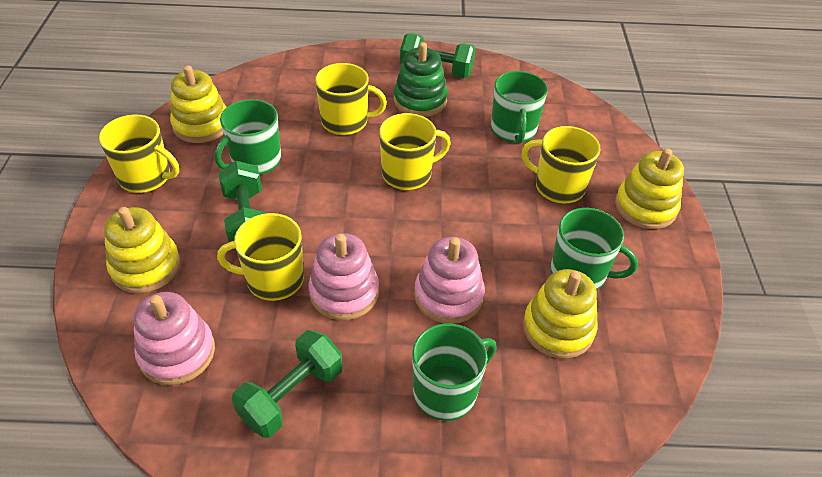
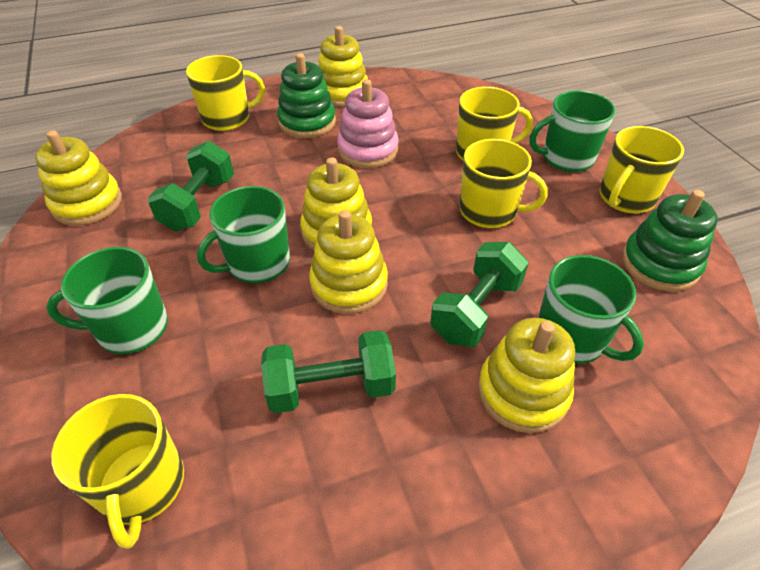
green stacking toy: 1 -> 2
pink stacking toy: 3 -> 1
yellow stacking toy: 4 -> 5

